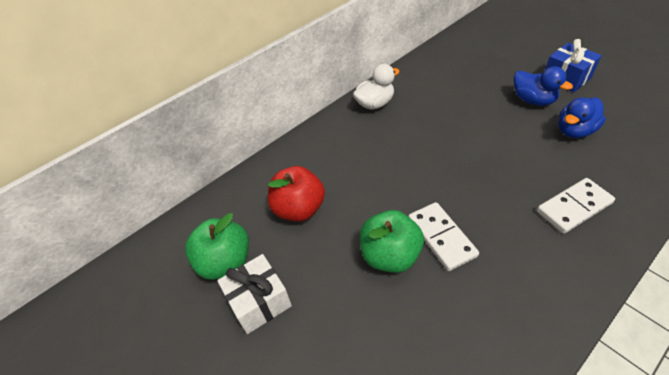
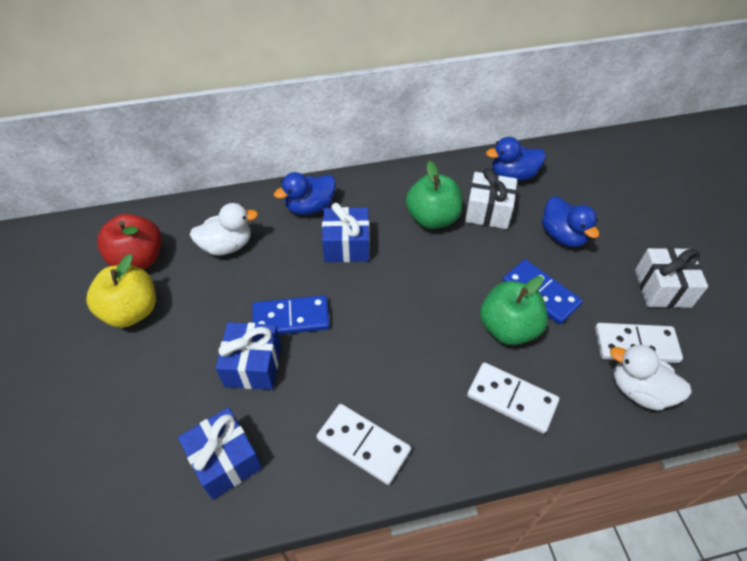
blue domino: 0 -> 2
blue duck: 2 -> 3
blue gift: 1 -> 3
white domino: 2 -> 3
white duck: 1 -> 2
white gift: 1 -> 2
yellow apple: 0 -> 1

